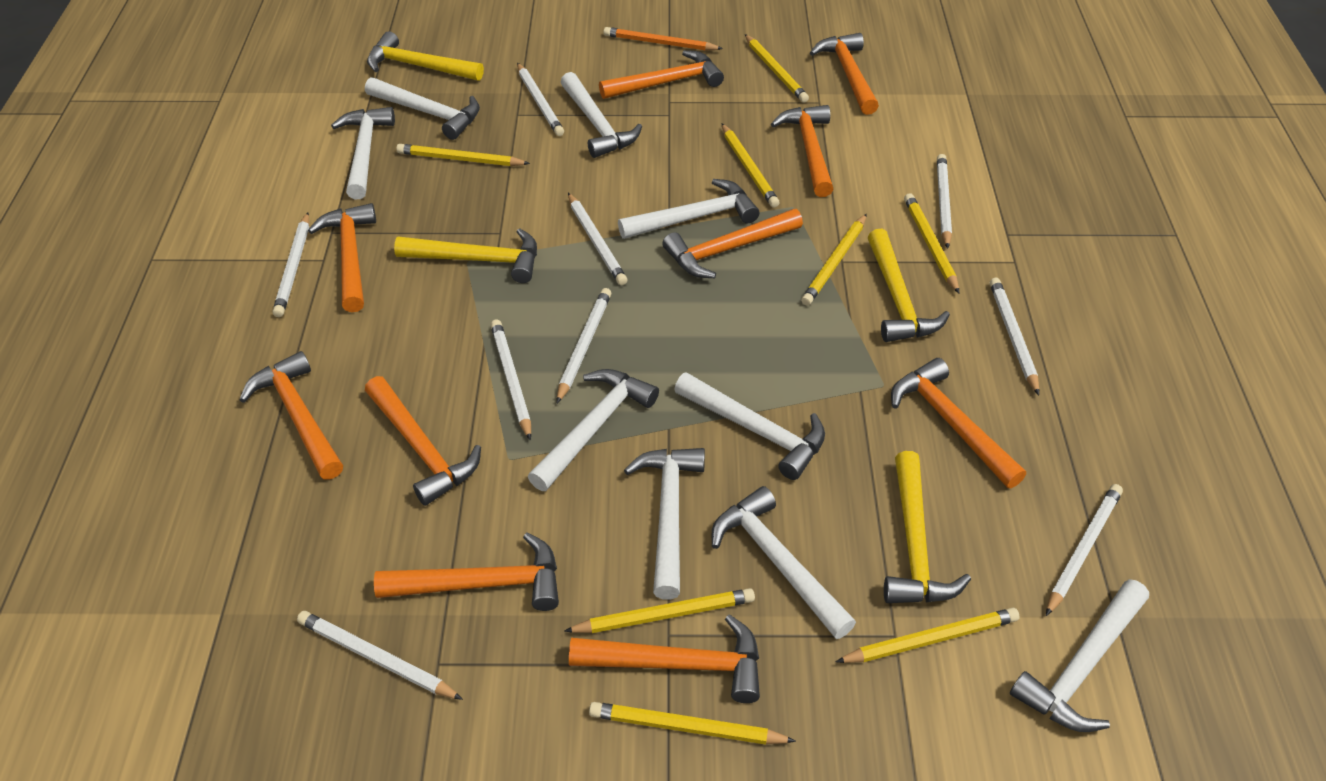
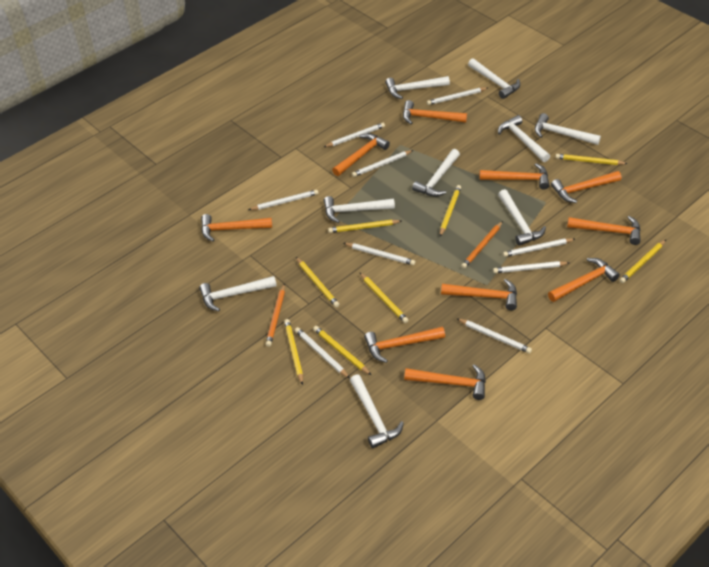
orange pencil: 1 -> 2
yellow hammer: 4 -> 0

